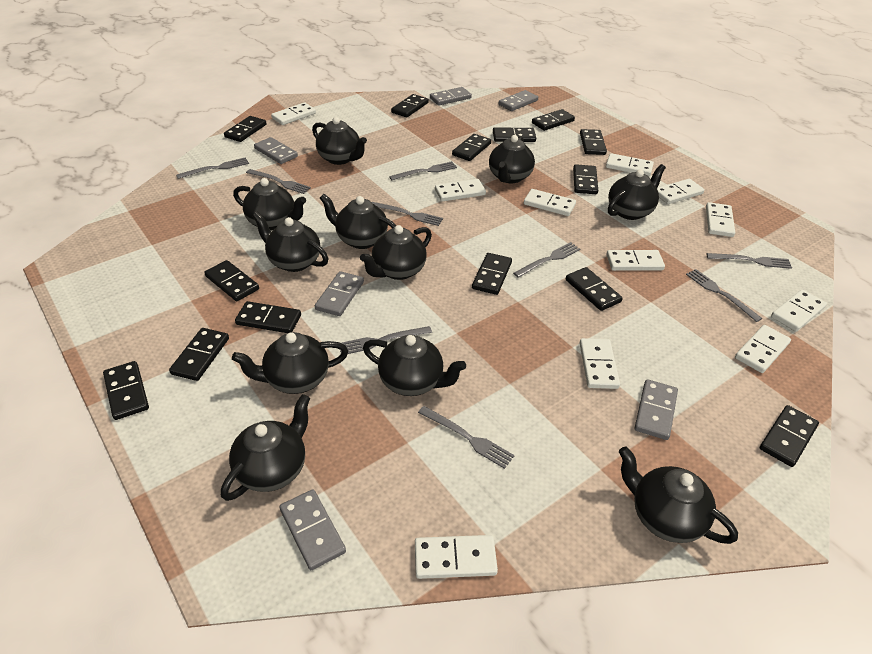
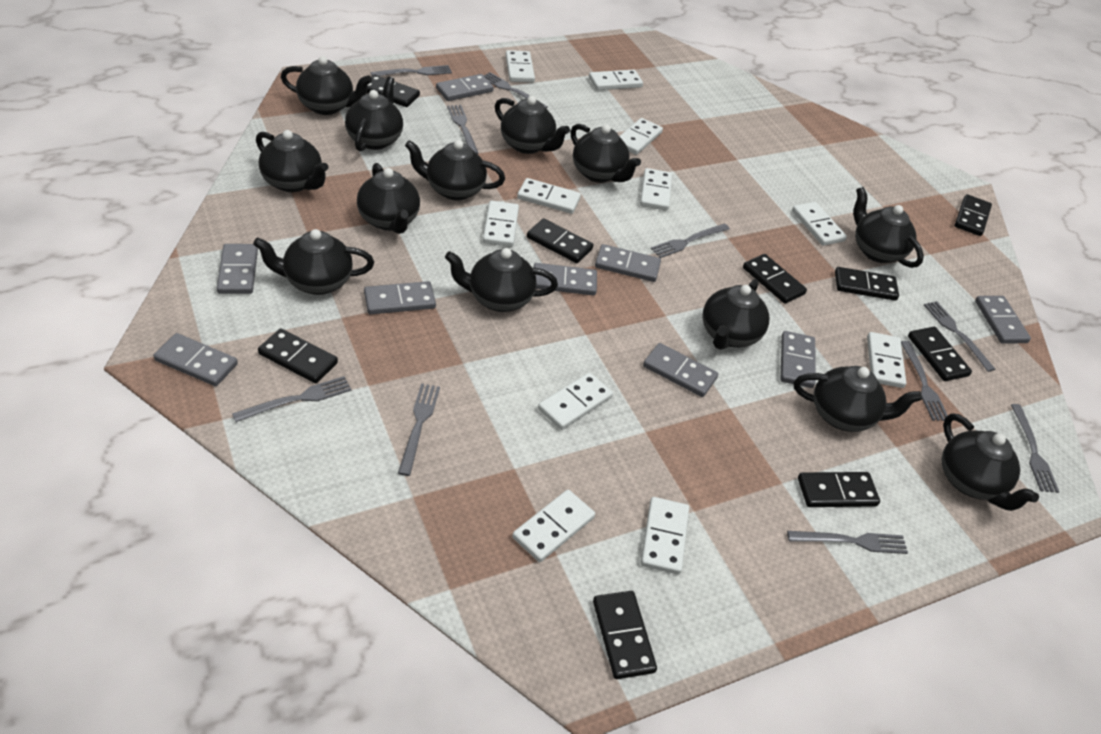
black domino: 14 -> 9
black teapot: 11 -> 13
grey domino: 6 -> 9
grey fork: 9 -> 10

